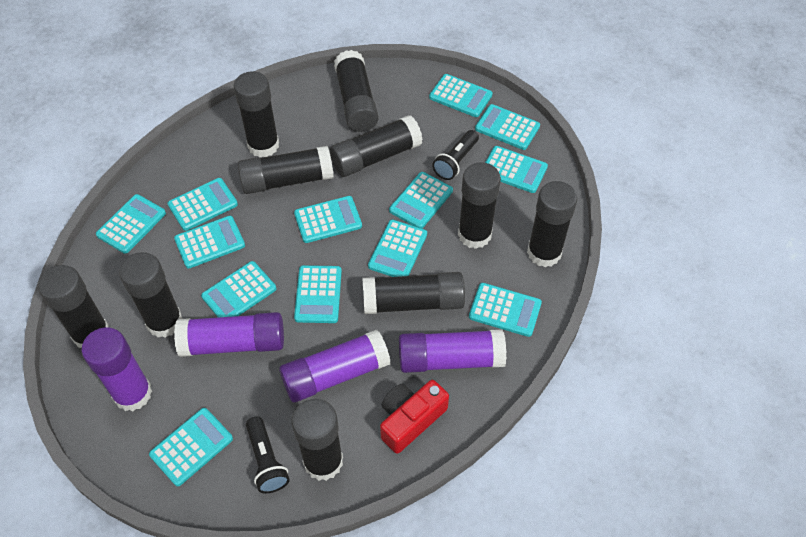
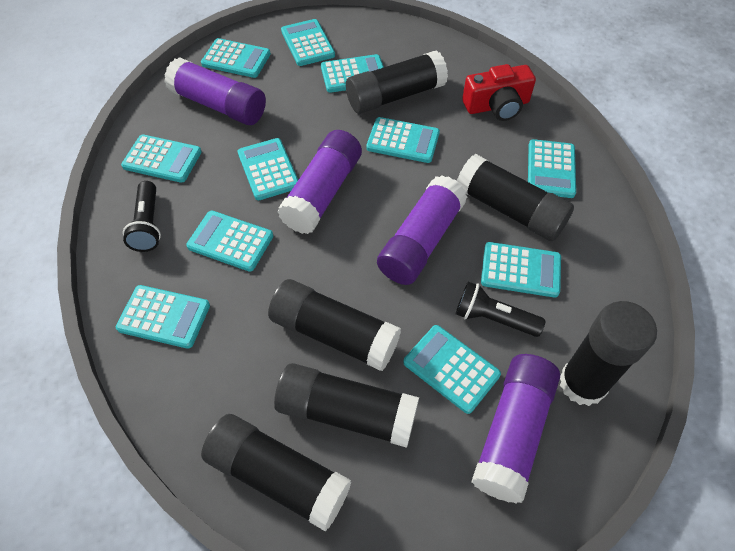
black glue stick: 10 -> 6
turquoise calculator: 13 -> 11

